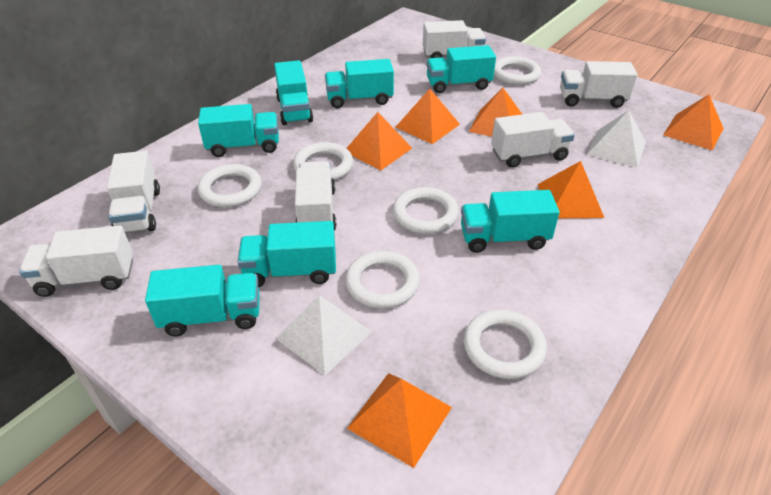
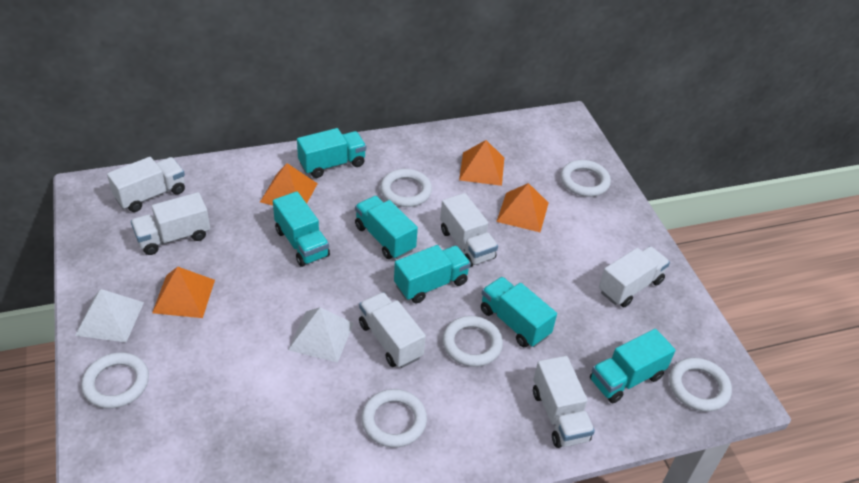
orange pyramid: 6 -> 4
turquoise truck: 7 -> 6

